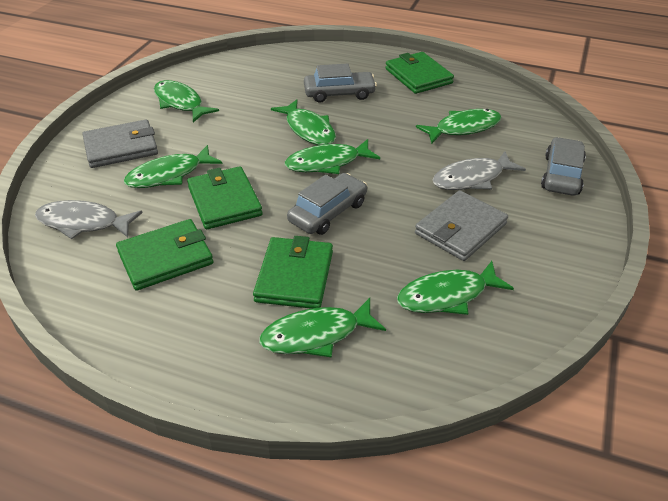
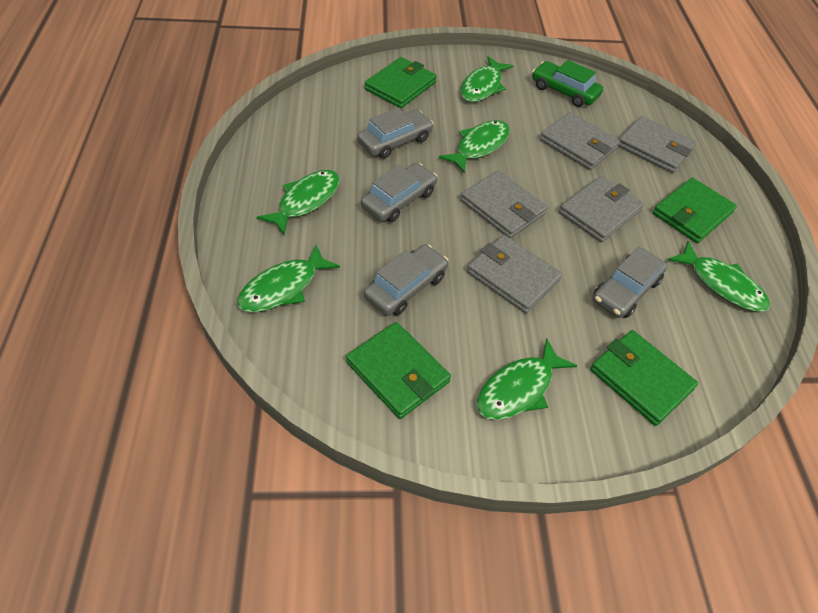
green car: 0 -> 1
green fish: 7 -> 6
grey car: 3 -> 4
grey fish: 2 -> 0
grey wallet: 2 -> 5

